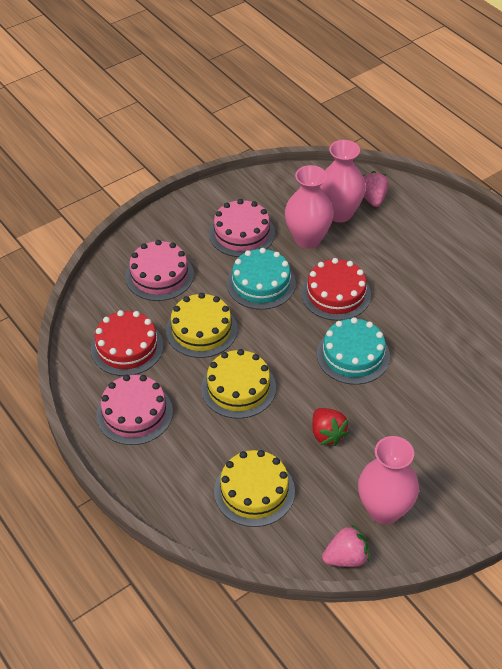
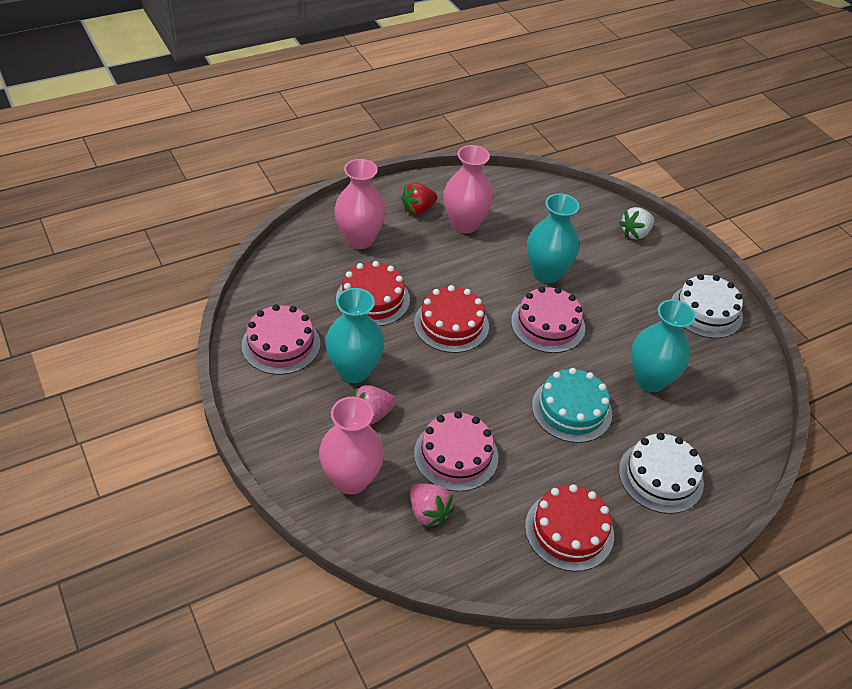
red cake: 2 -> 3
turquoise cake: 2 -> 1
turquoise vase: 0 -> 3
white cake: 0 -> 2
white strawberry: 0 -> 1
yellow cake: 3 -> 0

